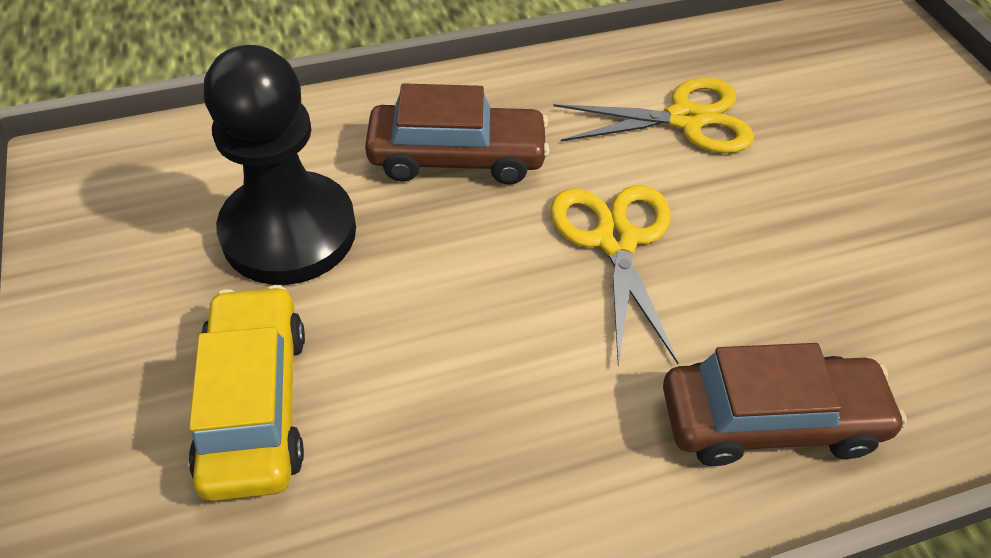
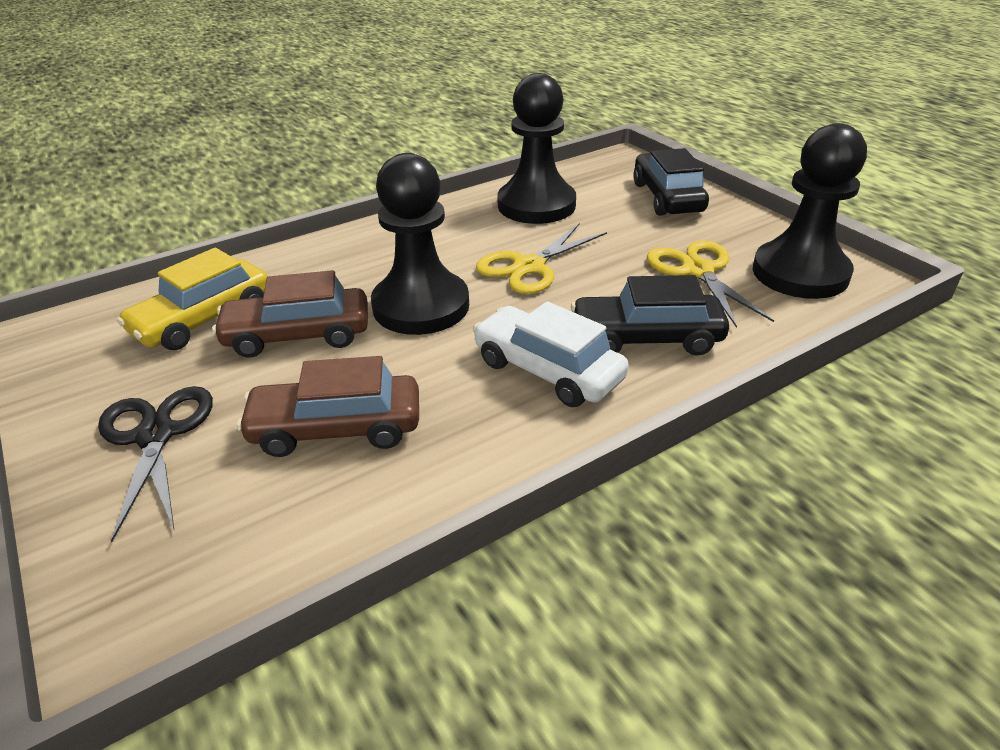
black car: 0 -> 2
black pawn: 1 -> 3
black scissors: 0 -> 1
white car: 0 -> 1

